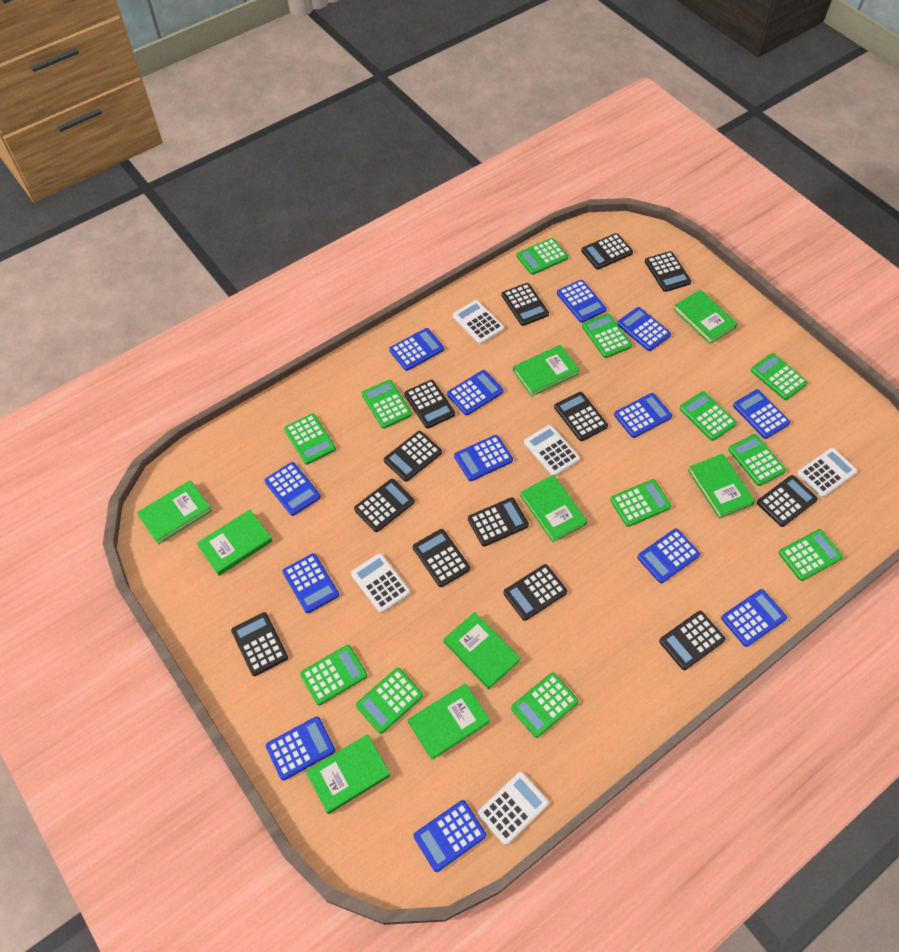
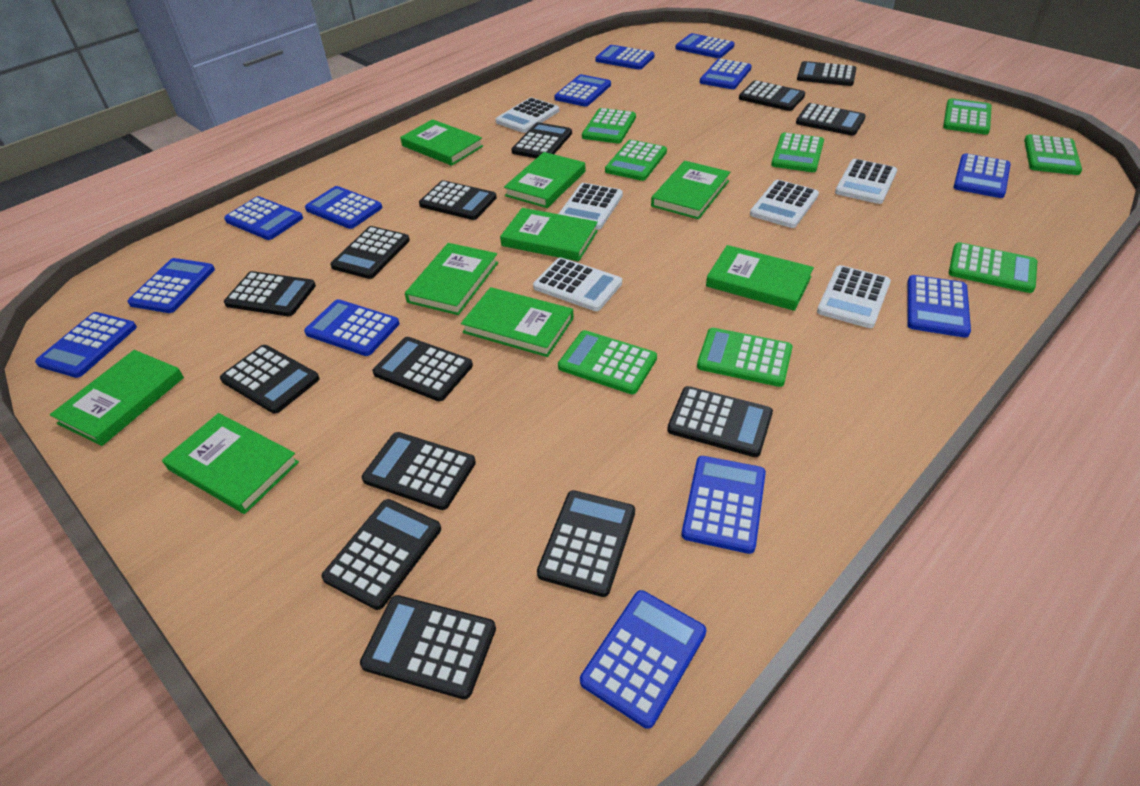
black calculator: 13 -> 14
green calculator: 12 -> 8
white calculator: 5 -> 6

